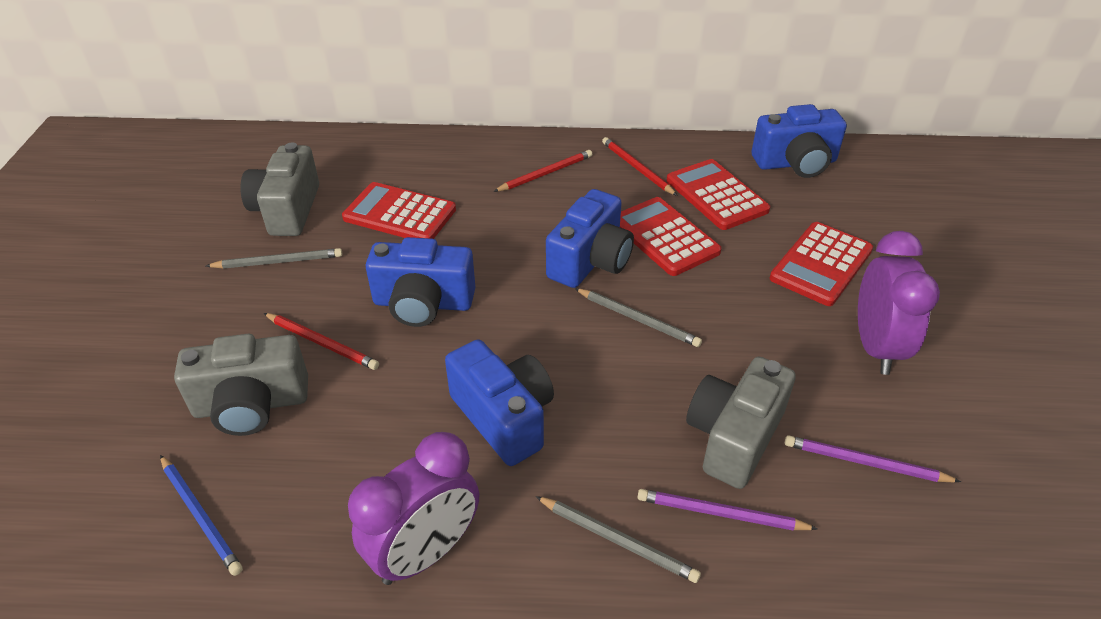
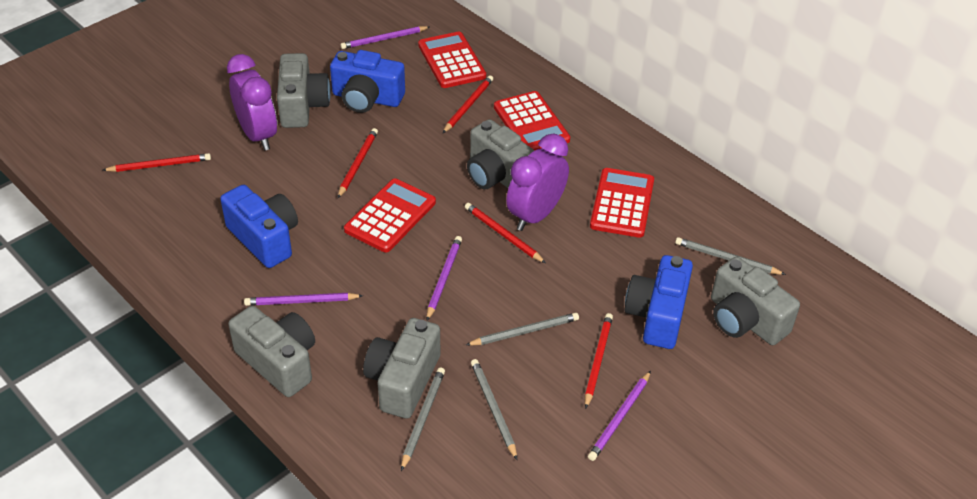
blue camera: 4 -> 3
blue pencil: 1 -> 0
grey camera: 3 -> 5
grey pencil: 3 -> 4
purple pencil: 2 -> 4
red pencil: 3 -> 5

